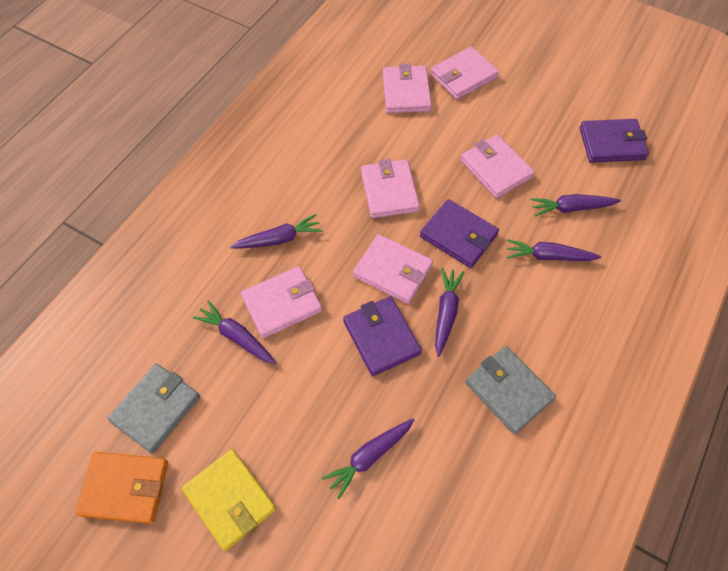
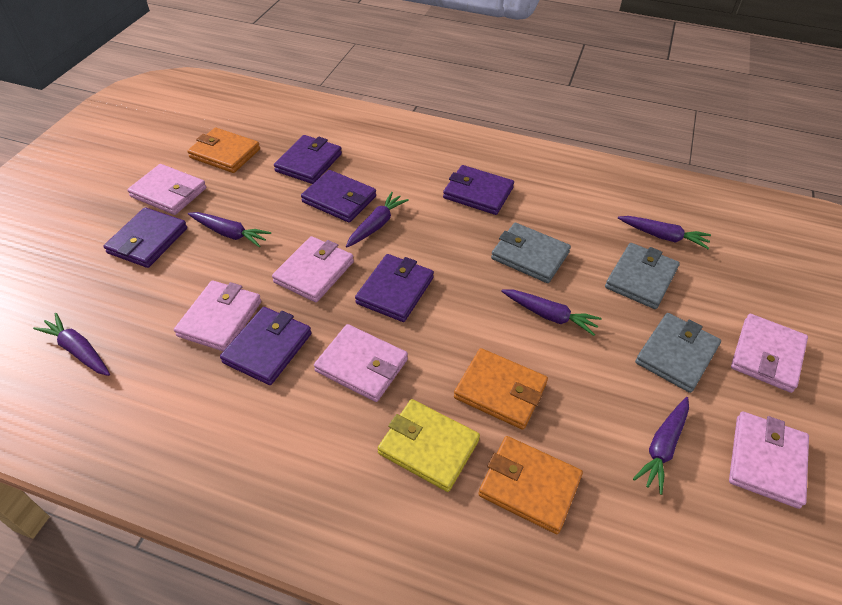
grey wallet: 2 -> 3
orange wallet: 1 -> 3
purple wallet: 3 -> 6

